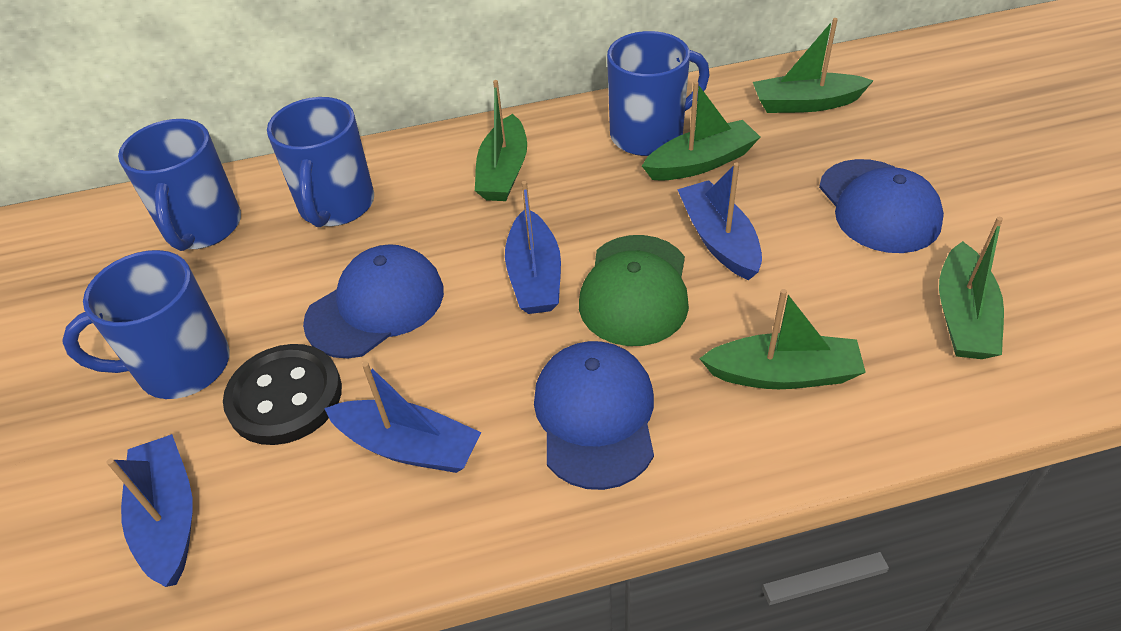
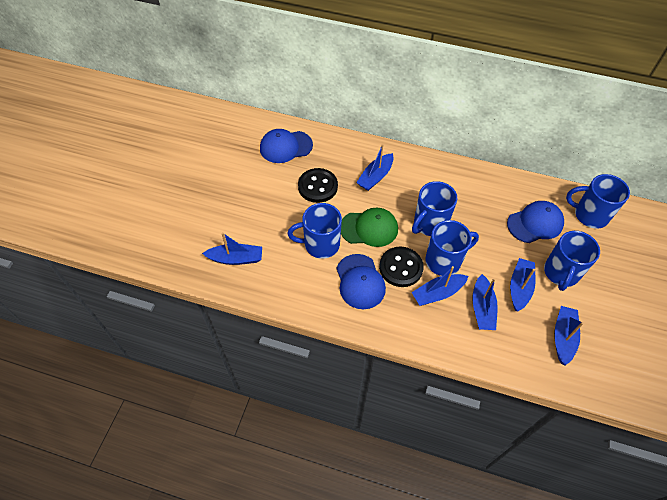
black button: 1 -> 2
blue boat: 4 -> 6
blue mug: 4 -> 5
green boat: 5 -> 0

